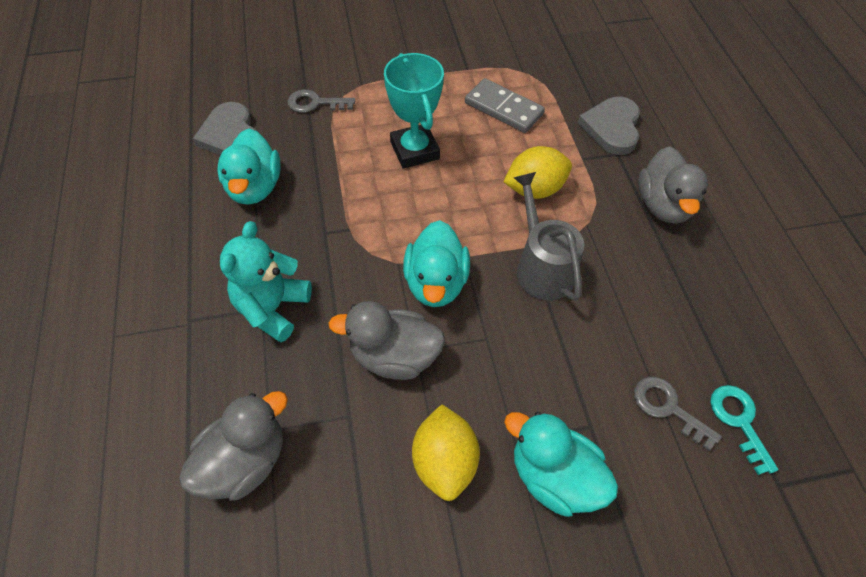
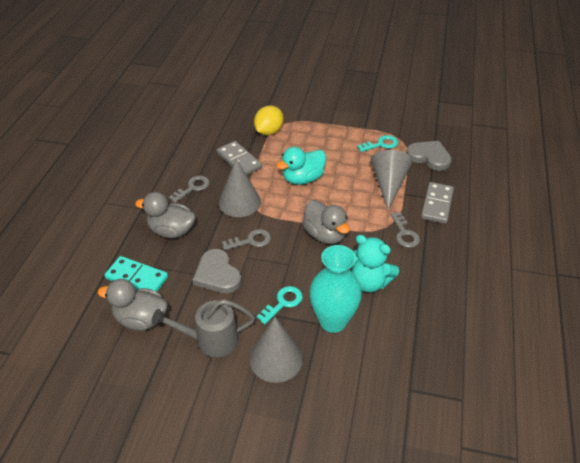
grey cone: 0 -> 3
grey domino: 1 -> 2
grey key: 2 -> 3
turquoise domino: 0 -> 1
turquoise duck: 3 -> 1
turquoise key: 1 -> 2
turquoise trophy: 1 -> 0
turquoise vase: 0 -> 1
yellow lemon: 2 -> 1

